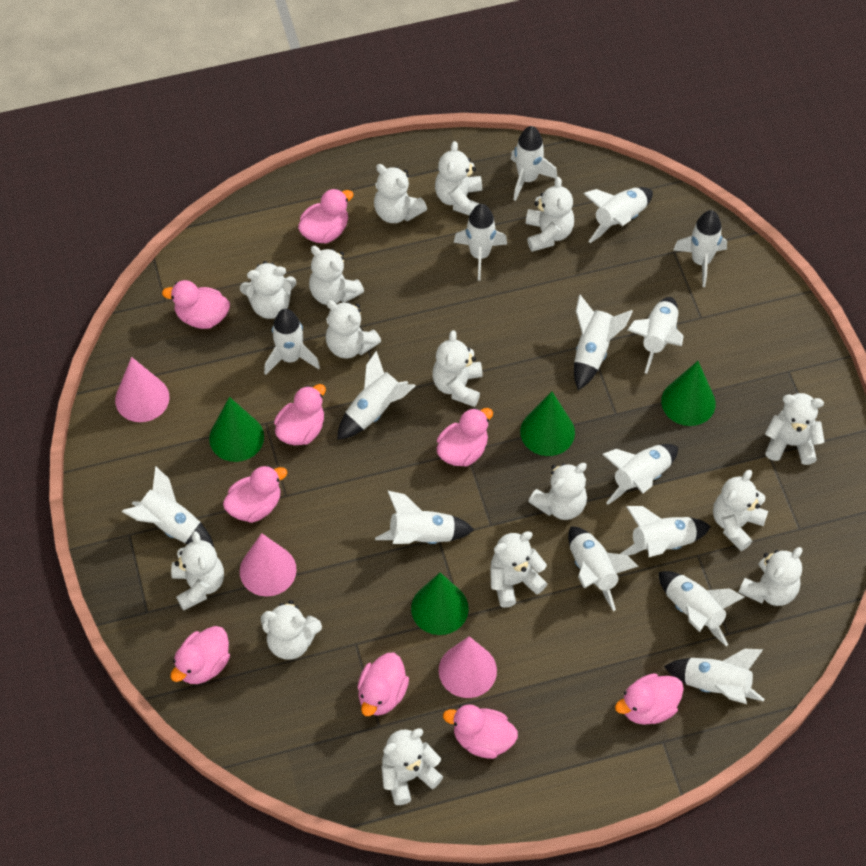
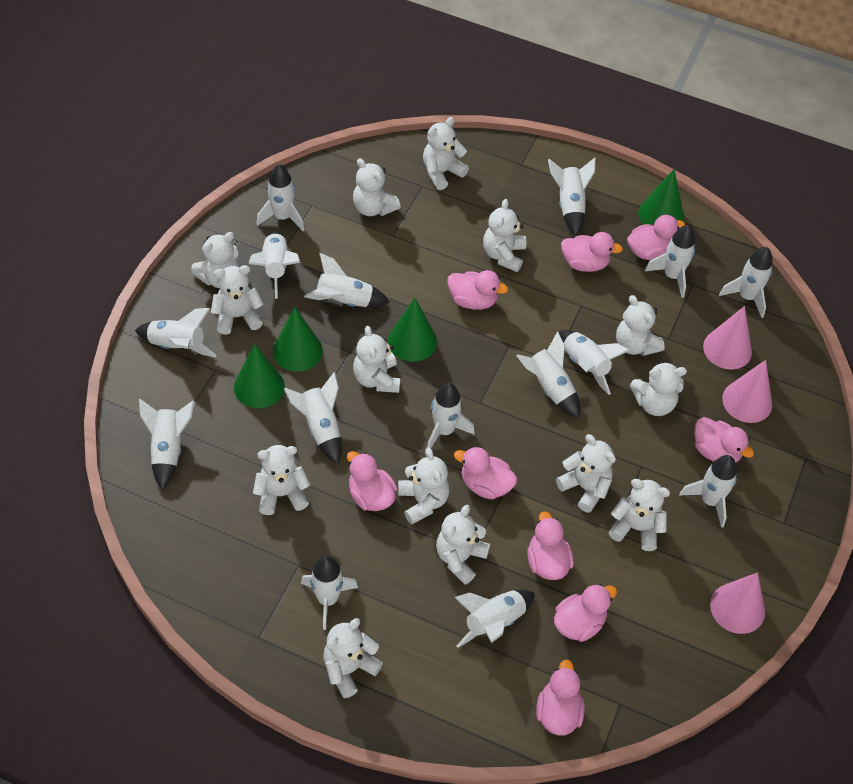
white teddy bear: 15 -> 14

